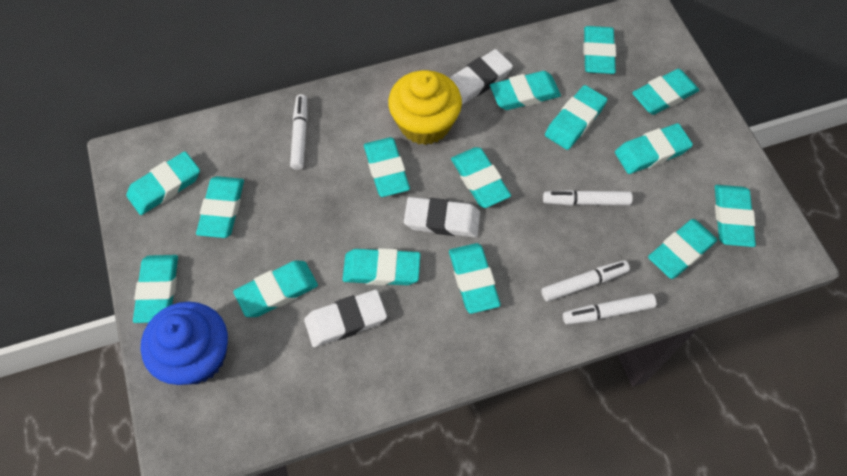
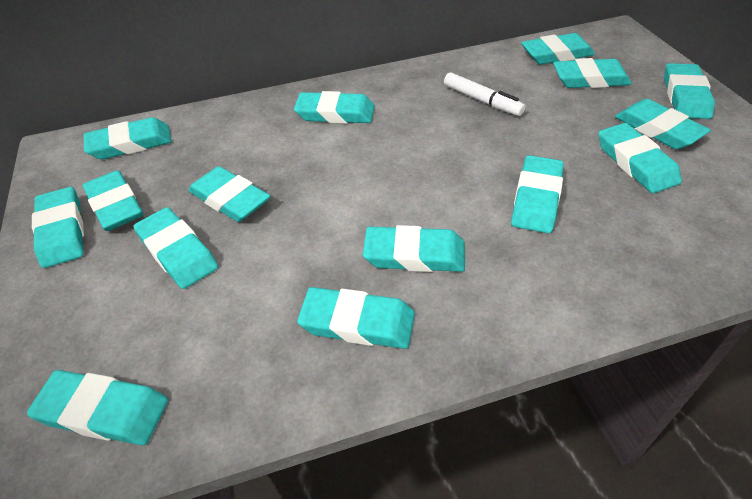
blue cupcake: 1 -> 0
white eraser: 3 -> 0
white marker: 4 -> 1
yellow cupcake: 1 -> 0

